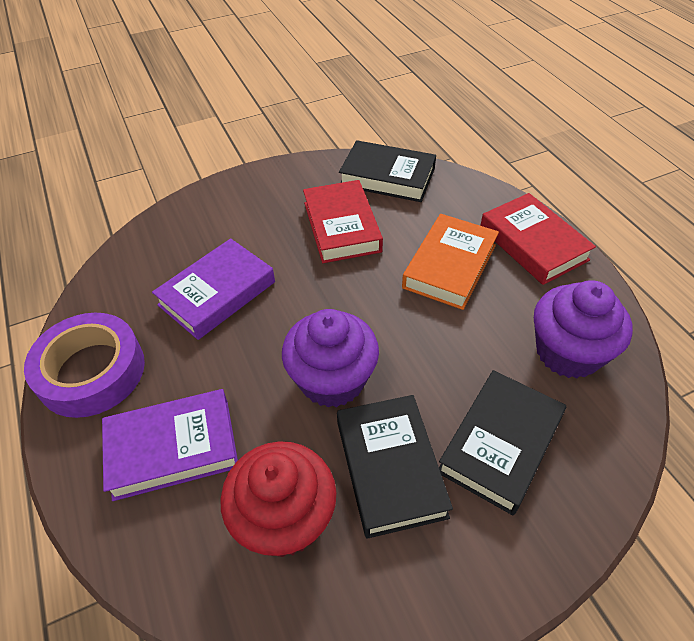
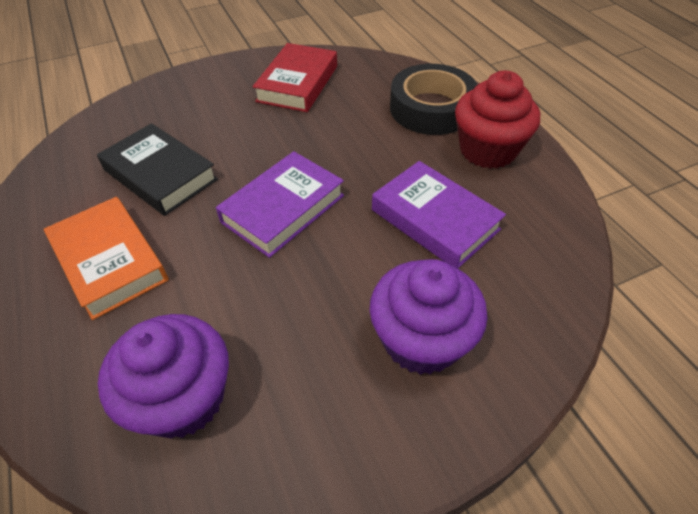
black book: 3 -> 1
black tape: 0 -> 1
purple tape: 1 -> 0
red book: 2 -> 1

